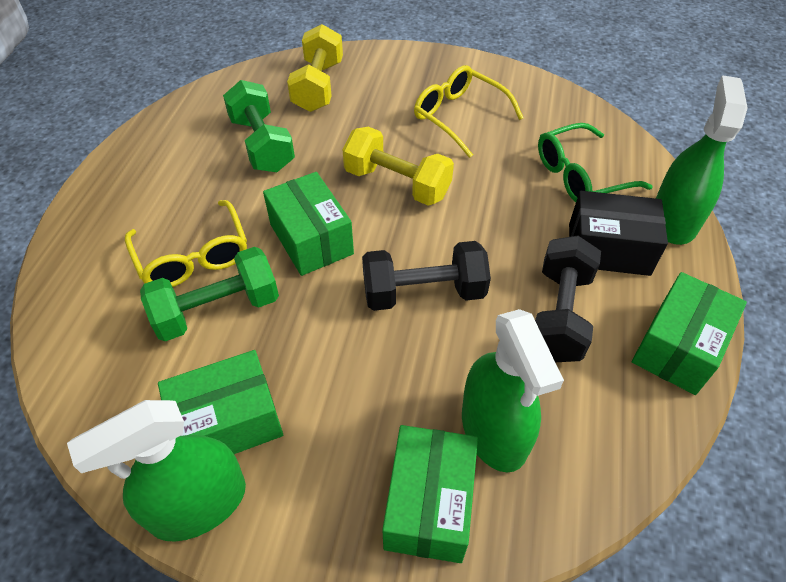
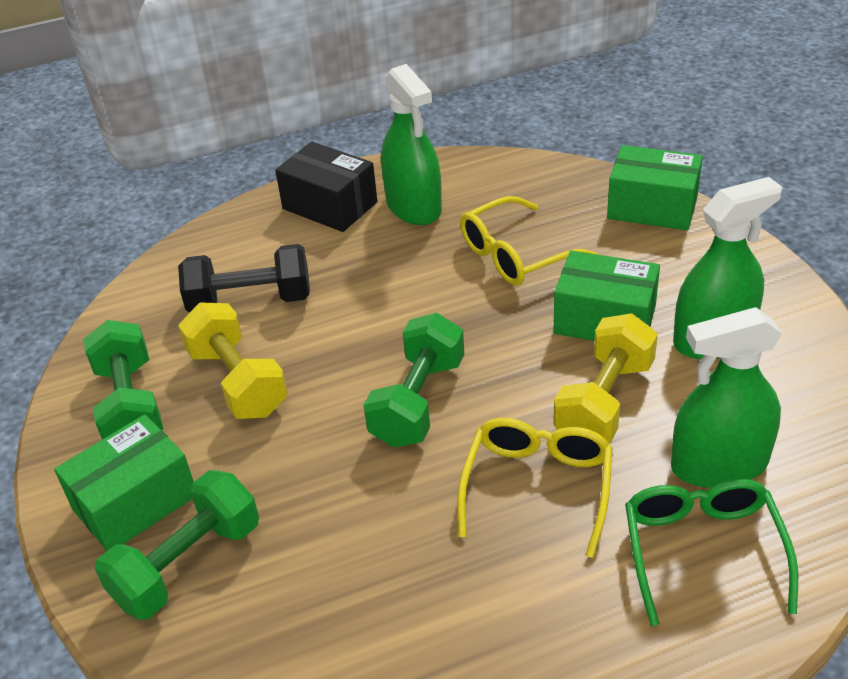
black dumbbell: 2 -> 1
green box: 4 -> 3
green dumbbell: 2 -> 3

